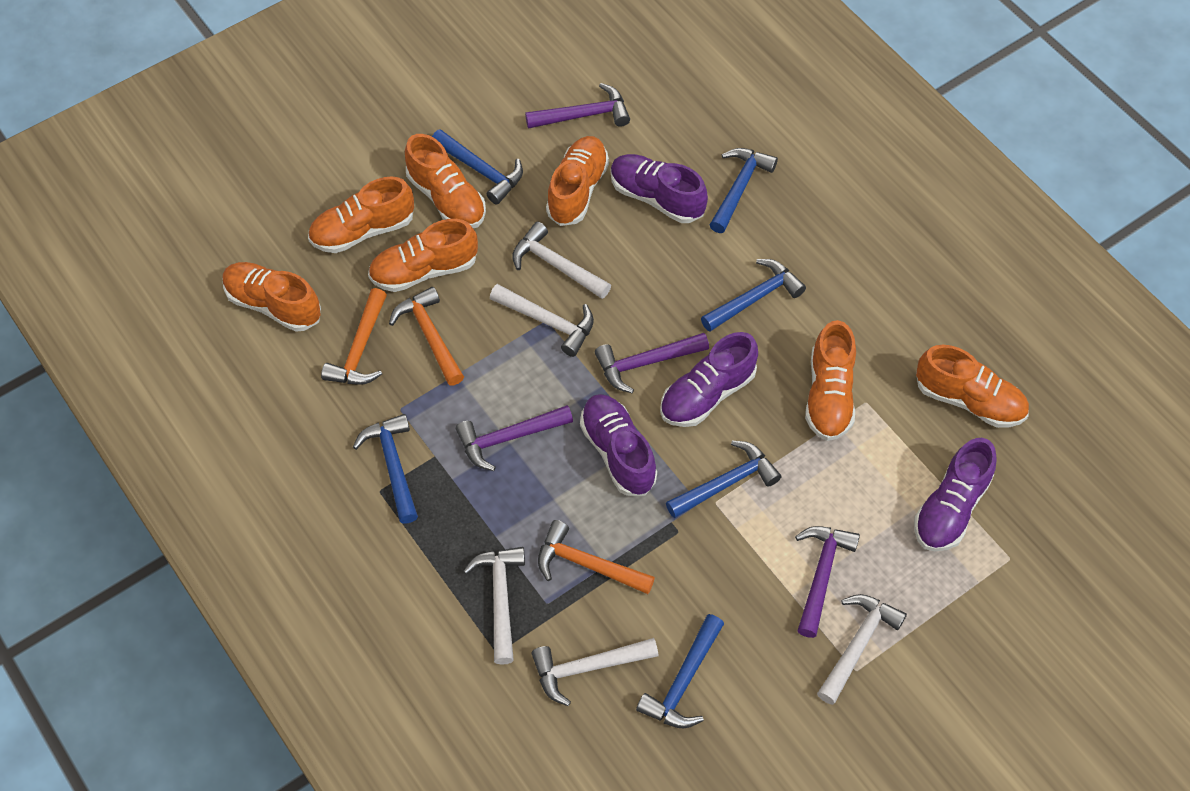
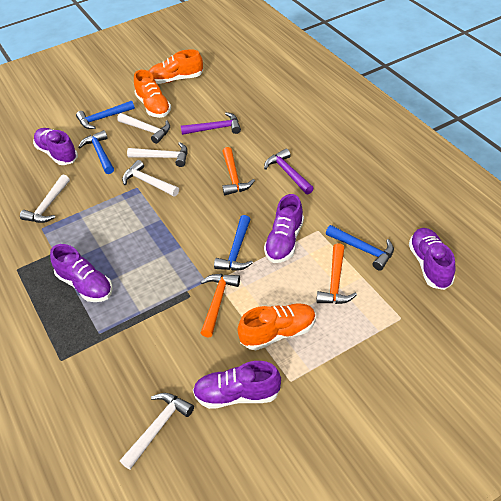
blue hammer: 6 -> 4
orange shoe: 7 -> 3
purple hammer: 4 -> 2
purple shoe: 4 -> 5

